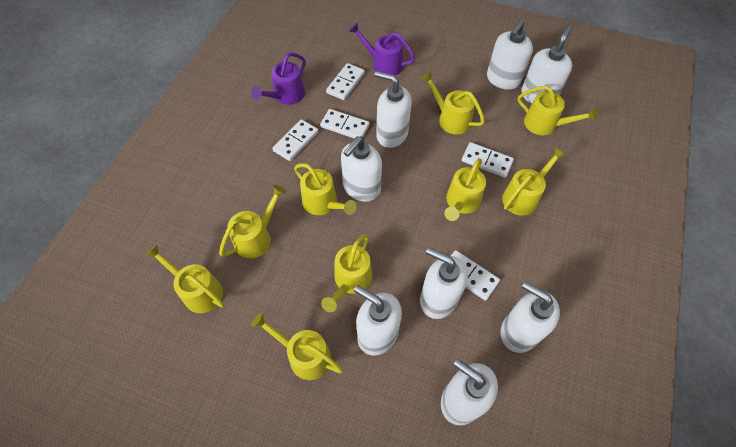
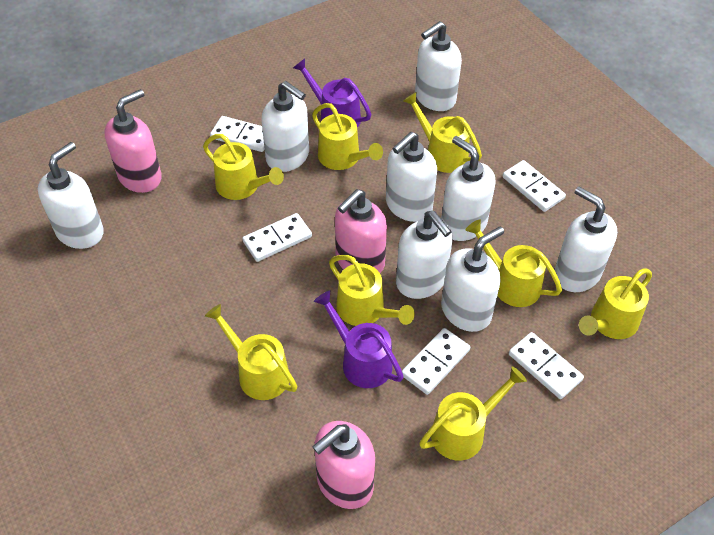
pink soap dispenser: 0 -> 3
yellow watering can: 9 -> 8

